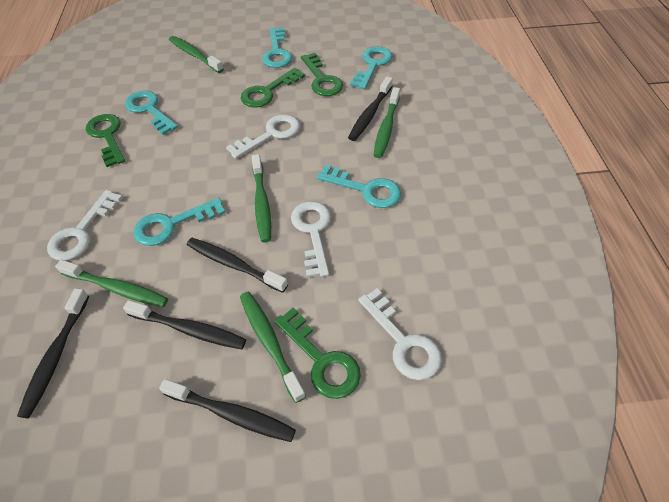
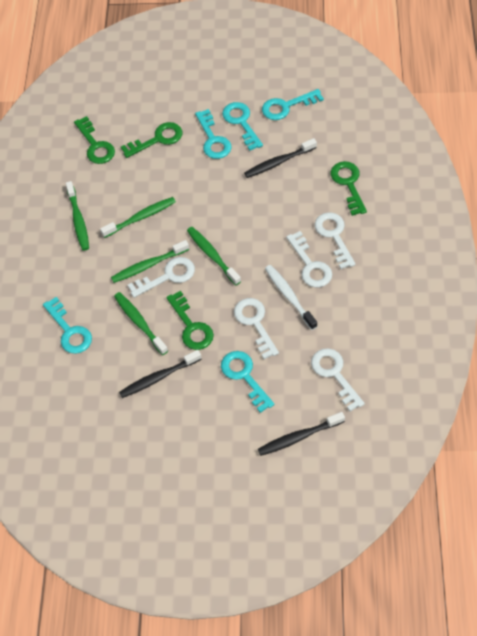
black toothbrush: 5 -> 3
white key: 4 -> 5
white toothbrush: 0 -> 1

